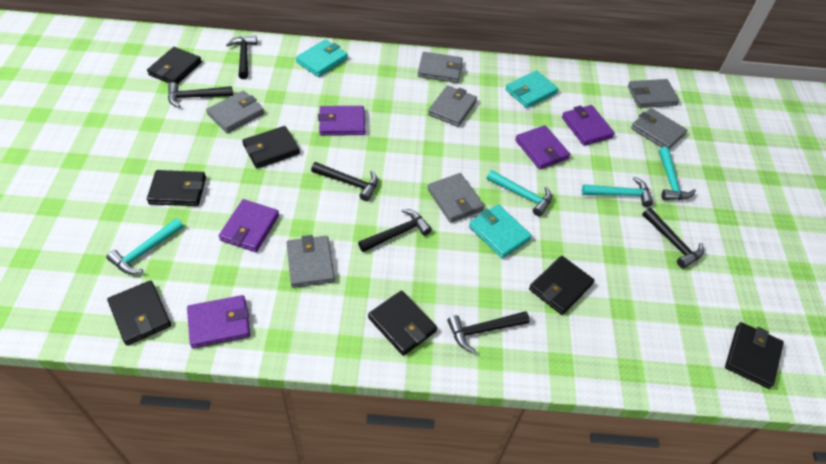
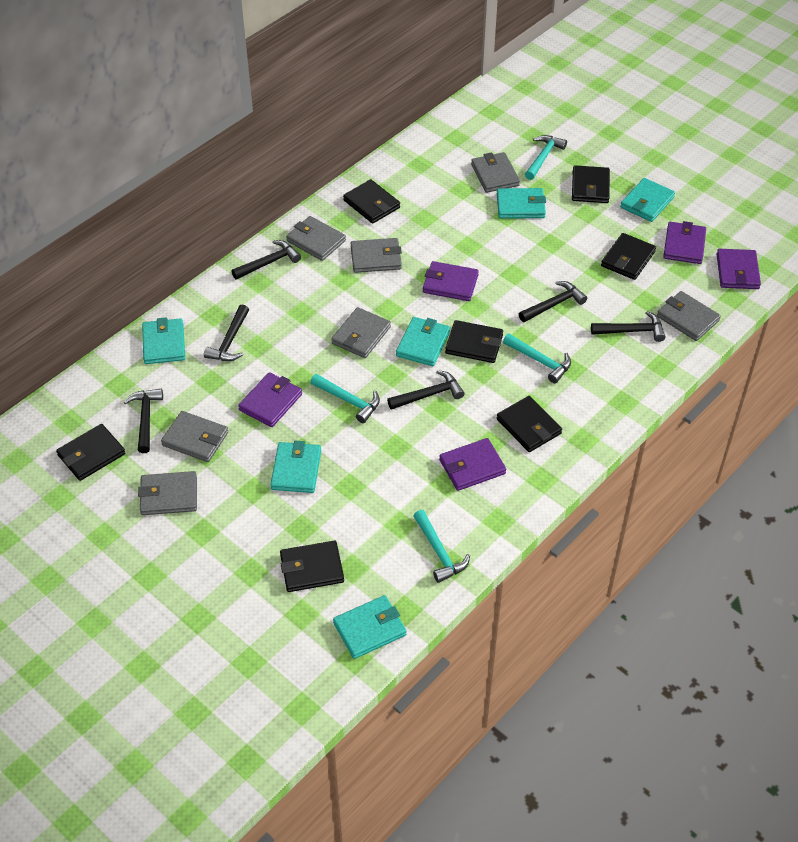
turquoise wallet: 3 -> 6

